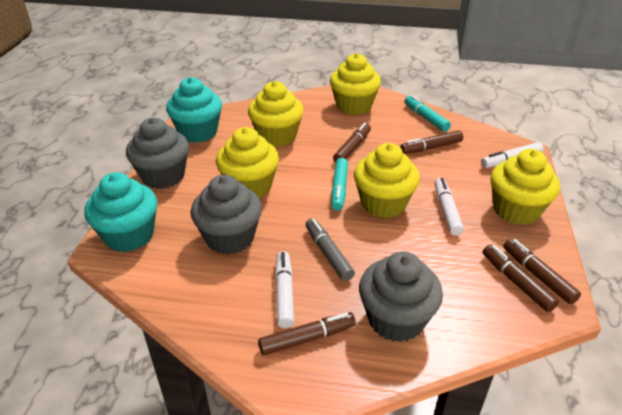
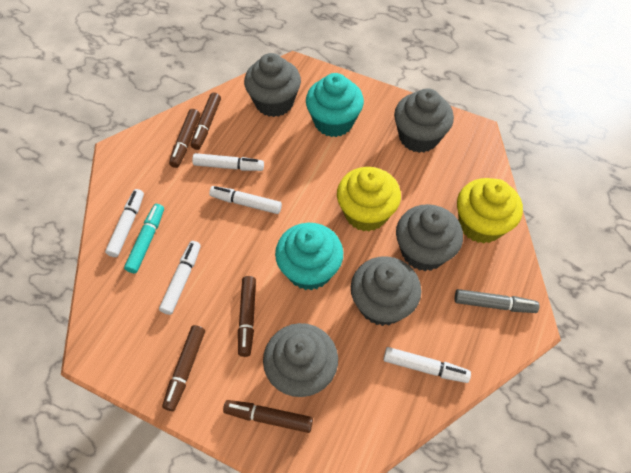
grey cupcake: 3 -> 5
turquoise marker: 2 -> 1
white marker: 3 -> 5
yellow cupcake: 5 -> 2

